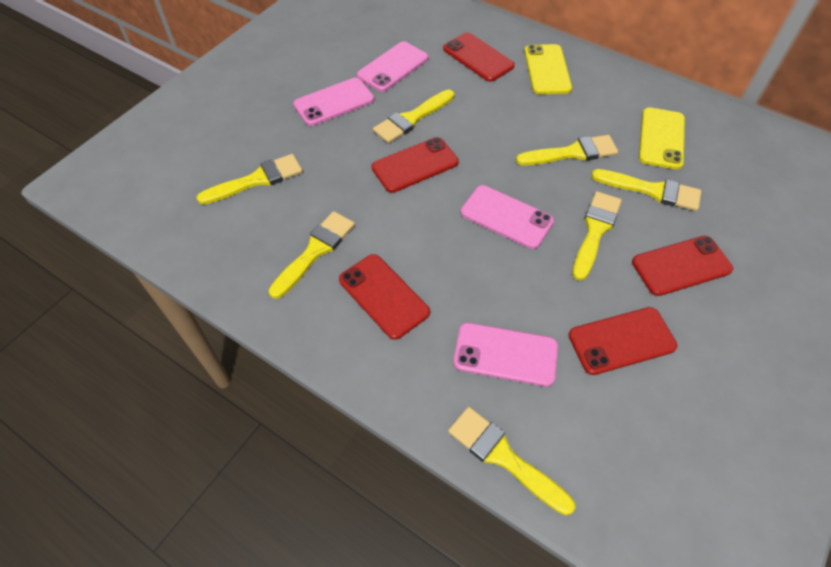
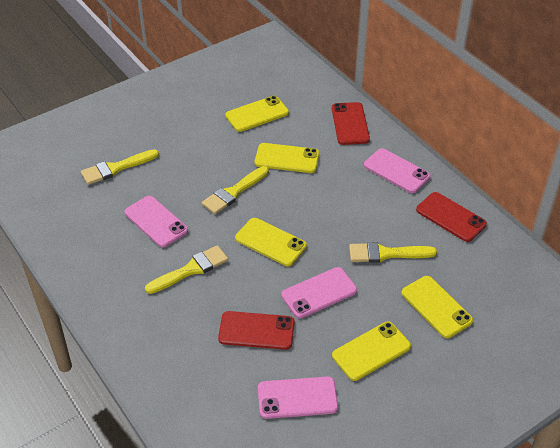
red phone: 5 -> 3
yellow brush: 7 -> 4
yellow phone: 2 -> 5

